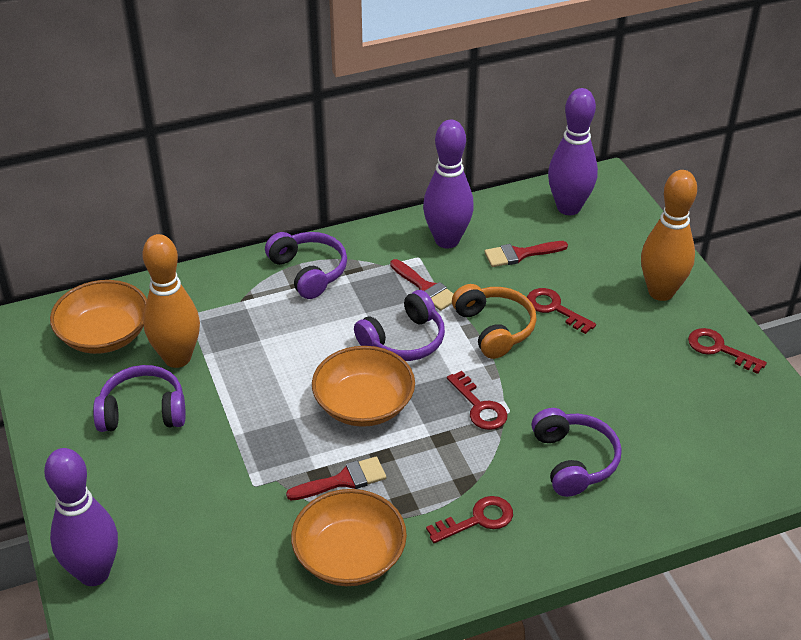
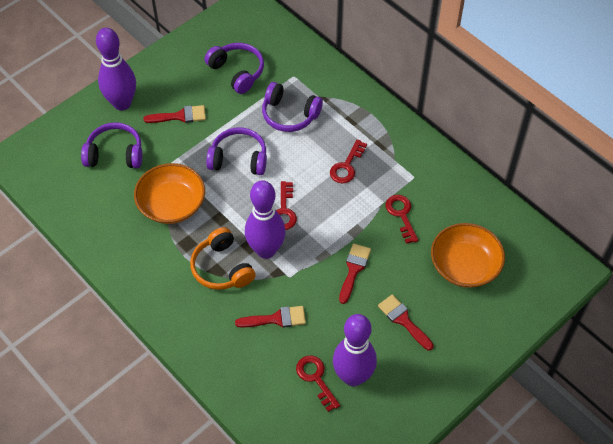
orange bowl: 3 -> 2
orange bowling pin: 2 -> 0
red brush: 3 -> 4

